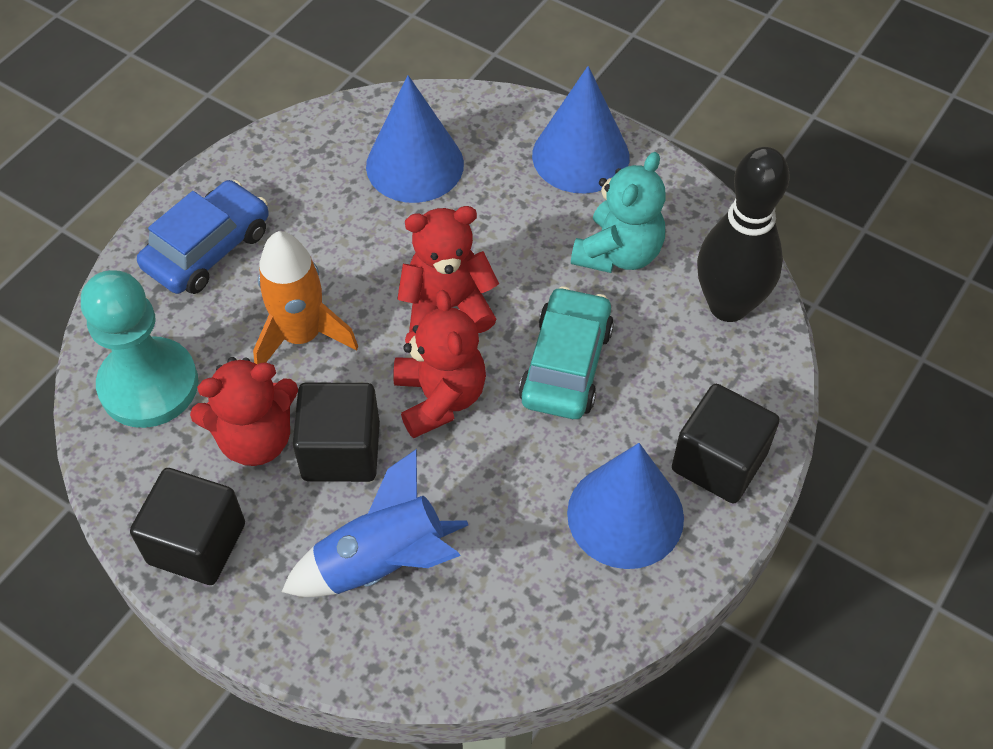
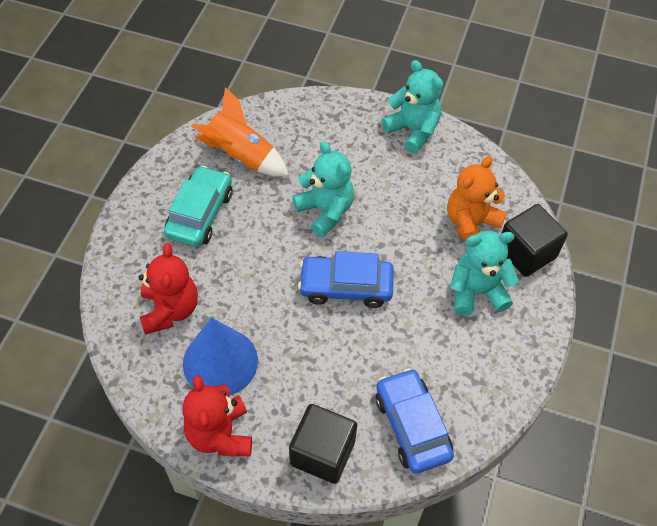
black bowling pin: 1 -> 0
black cube: 3 -> 2
blue car: 1 -> 2
blue cone: 3 -> 1
blue rocket: 1 -> 0
orange teddy bear: 0 -> 1
red teddy bear: 3 -> 2
turquoise pawn: 1 -> 0
turquoise teddy bear: 1 -> 3

